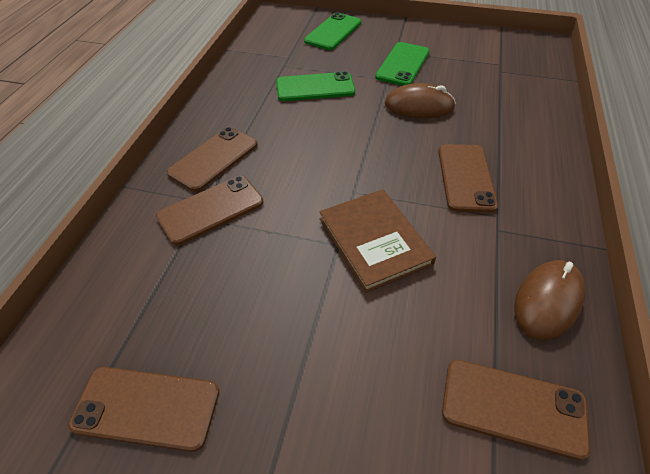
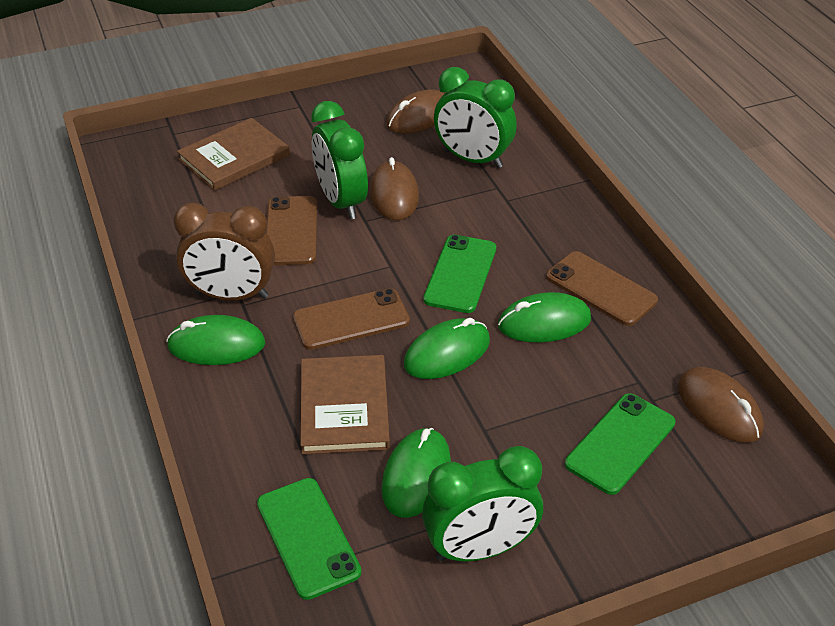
brown book: 1 -> 2
brown clock: 0 -> 1
brown mouse: 2 -> 3
brown phone: 5 -> 3
green clock: 0 -> 3
green mouse: 0 -> 4

